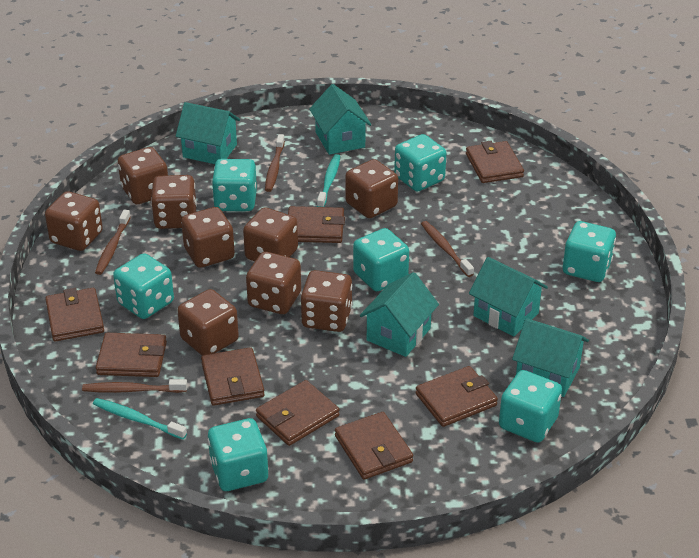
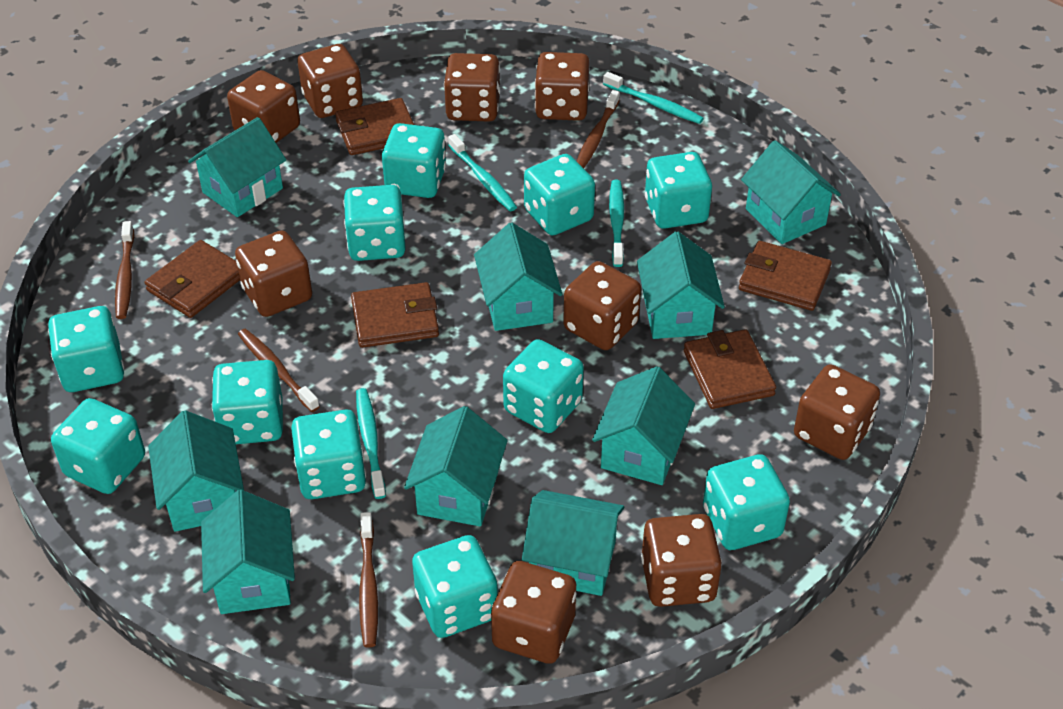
brown wallet: 8 -> 5
turquoise dice: 7 -> 11
turquoise house: 5 -> 9
turquoise toothbrush: 2 -> 4

